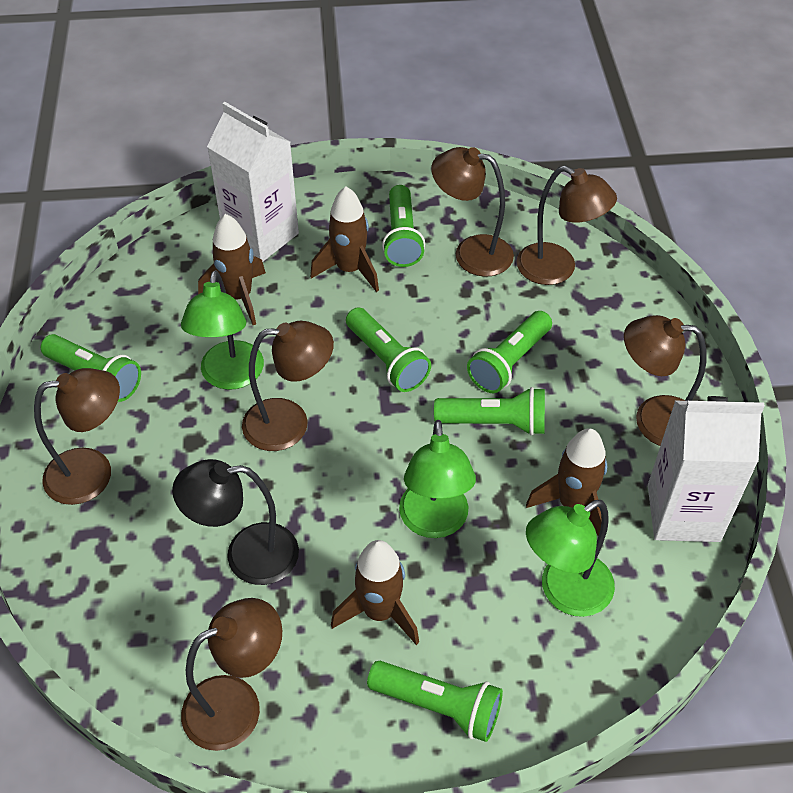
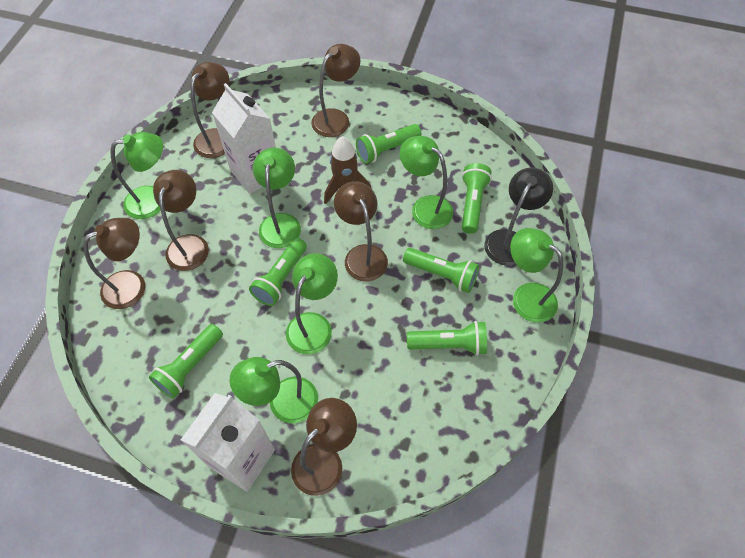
brown rocket: 4 -> 1
green lamp: 3 -> 6

